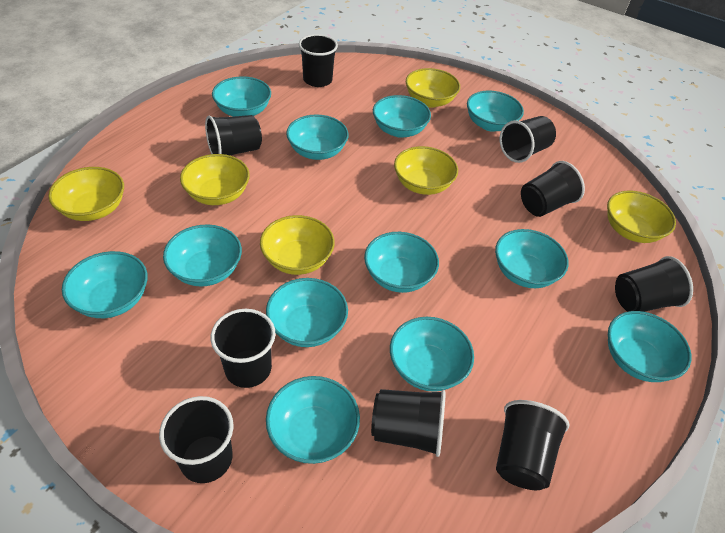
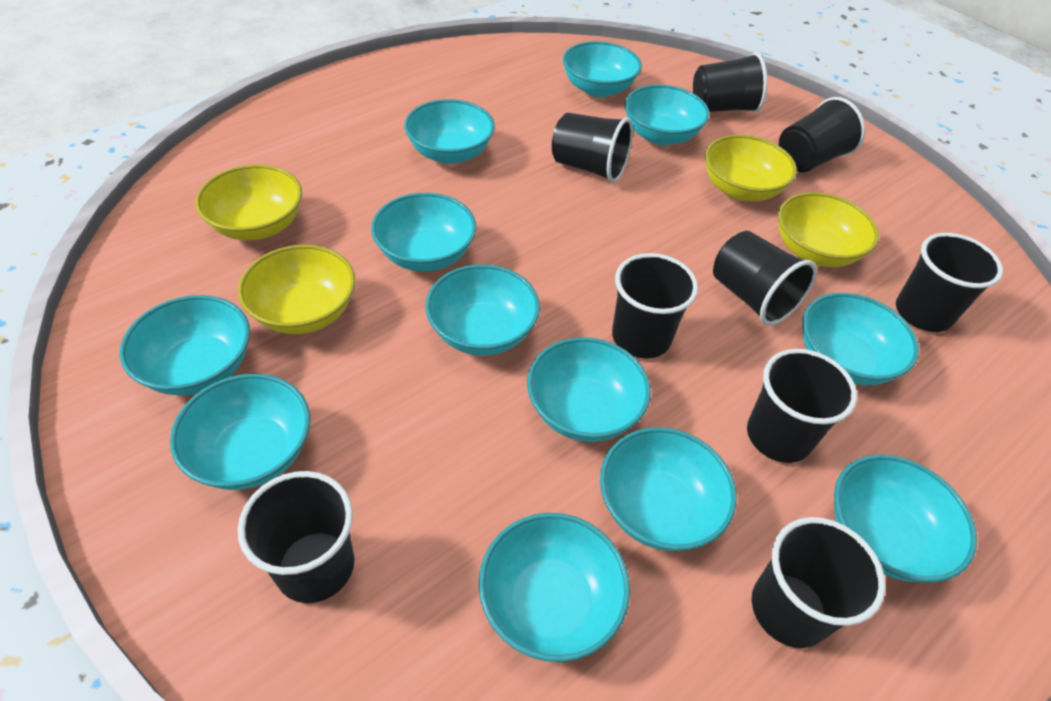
yellow bowl: 6 -> 4

